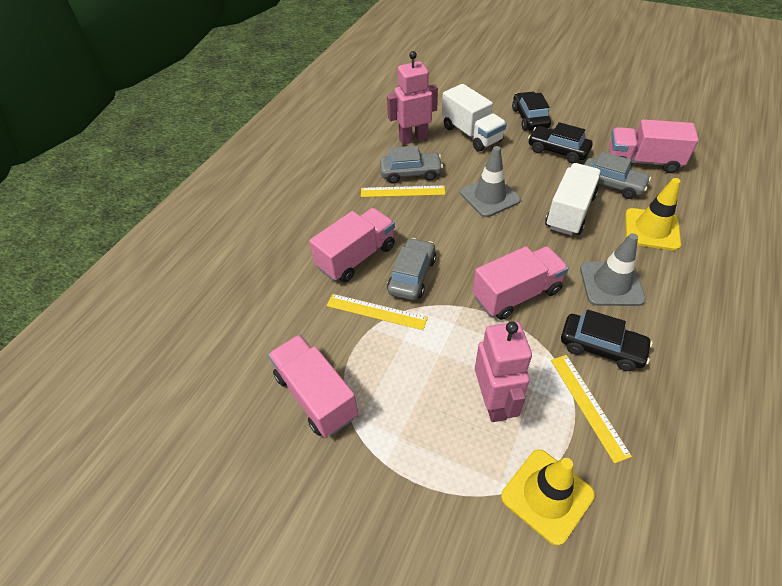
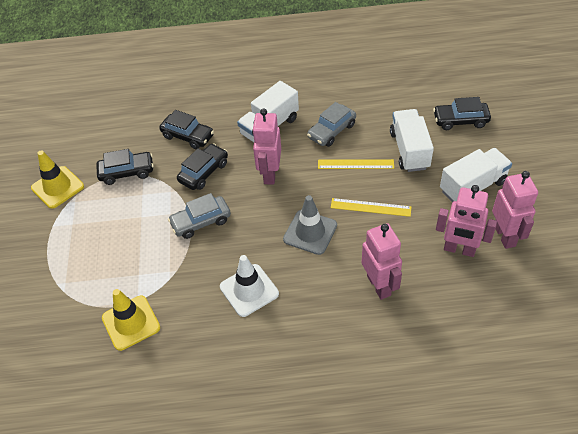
black car: 3 -> 4
grey car: 3 -> 2
grey traffic cone: 2 -> 1
pink robot: 2 -> 4
pink truck: 4 -> 0
white traffic cone: 0 -> 1
white truck: 2 -> 3
yellow ruler: 3 -> 2

